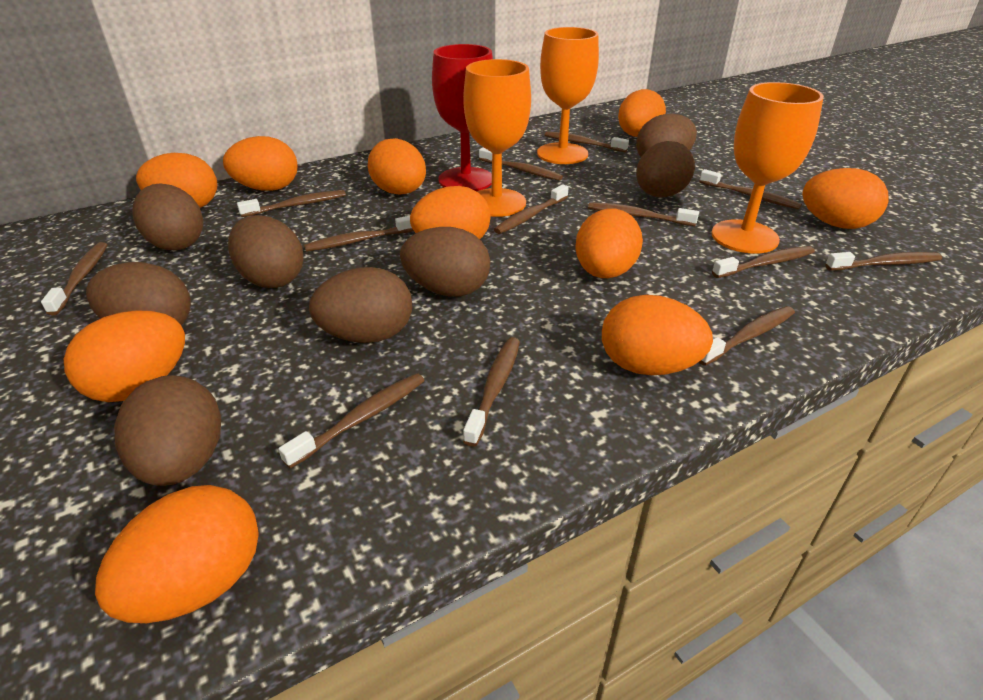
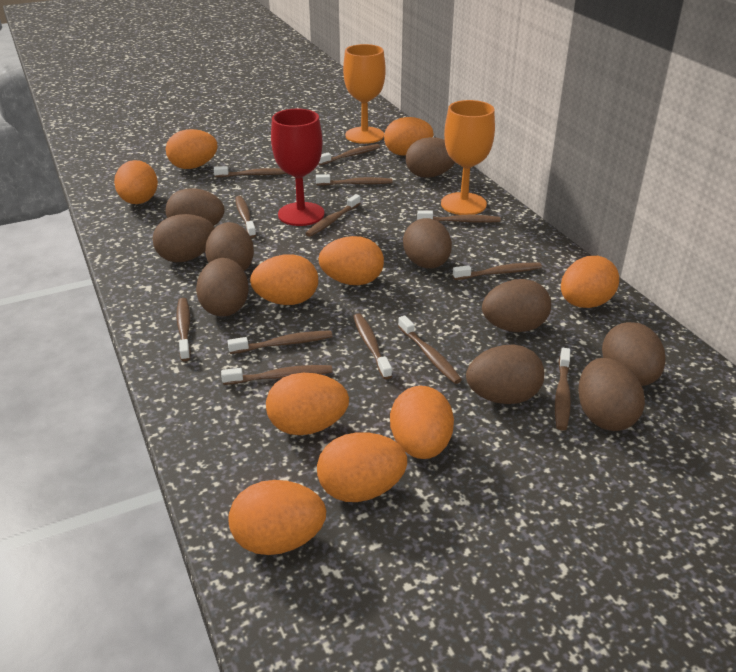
brown egg: 8 -> 10
orange goblet: 3 -> 2

